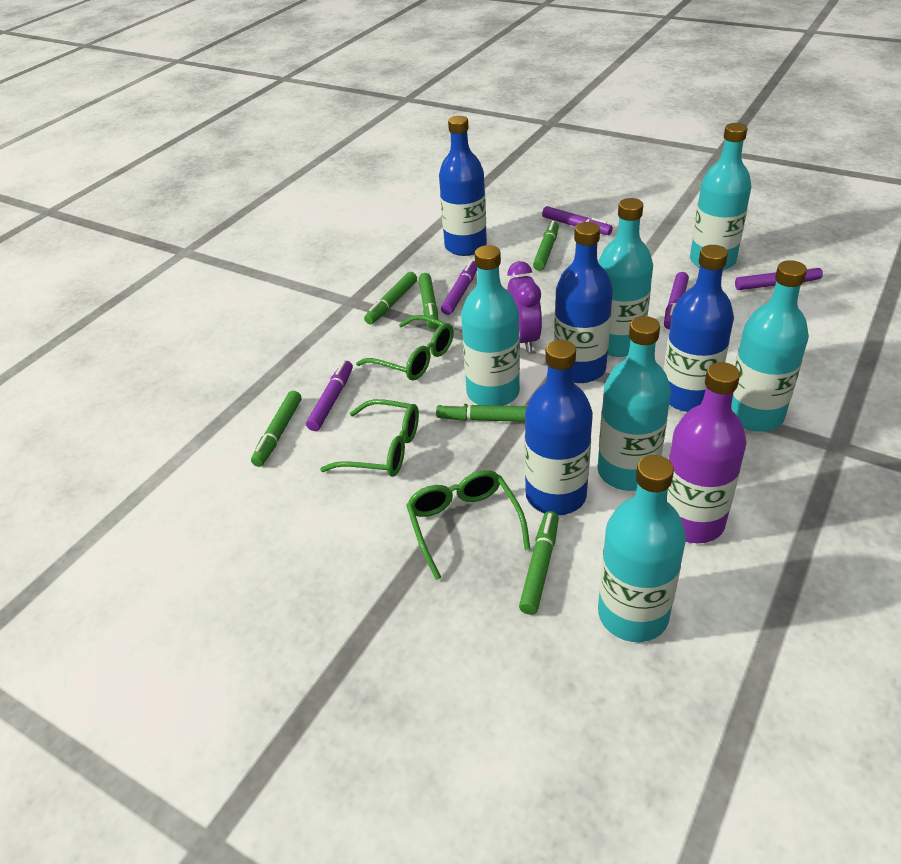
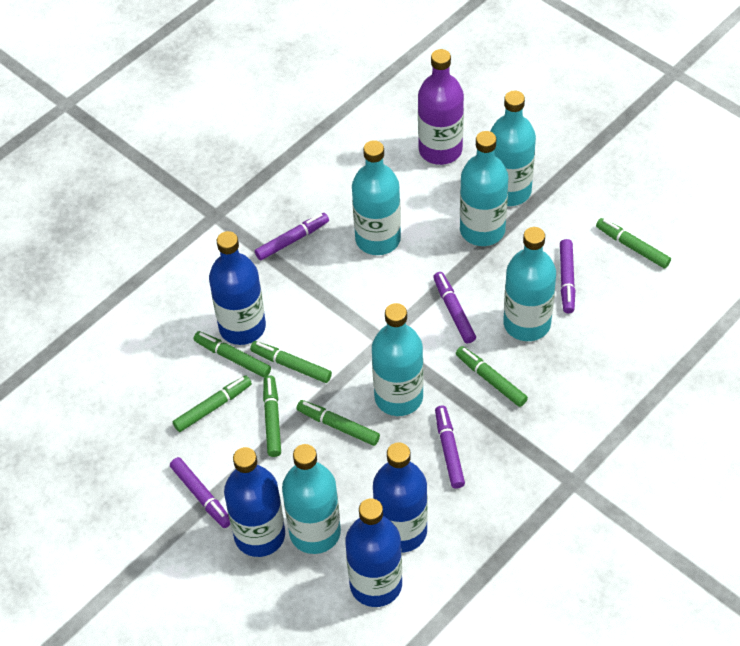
green glasses: 3 -> 0
green marker: 6 -> 7
purple clock: 1 -> 0

